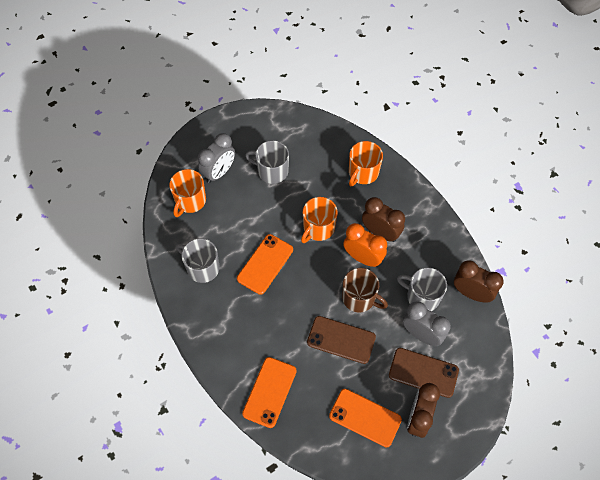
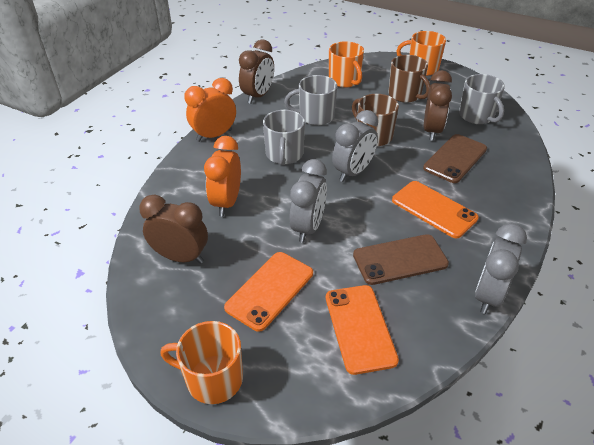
brown mug: 1 -> 2
grey clock: 2 -> 3
orange clock: 1 -> 2

